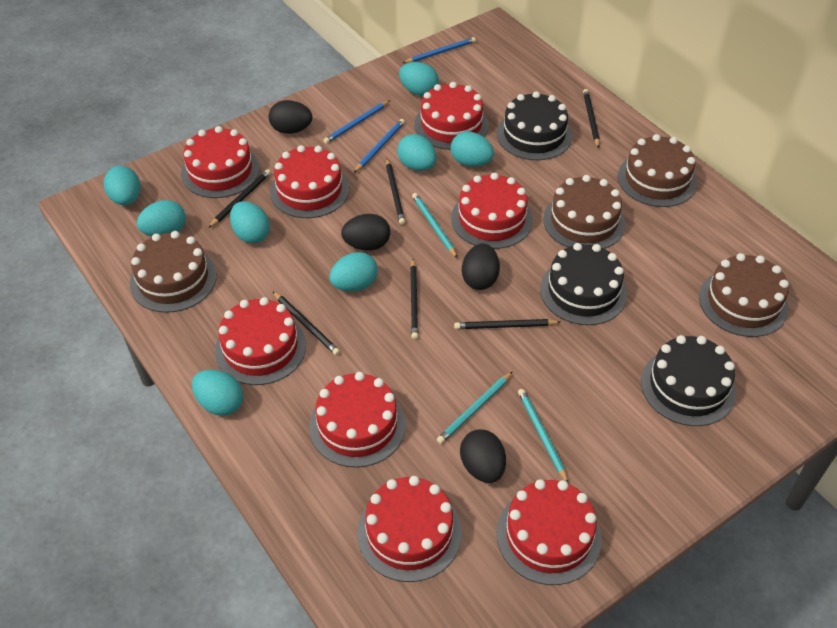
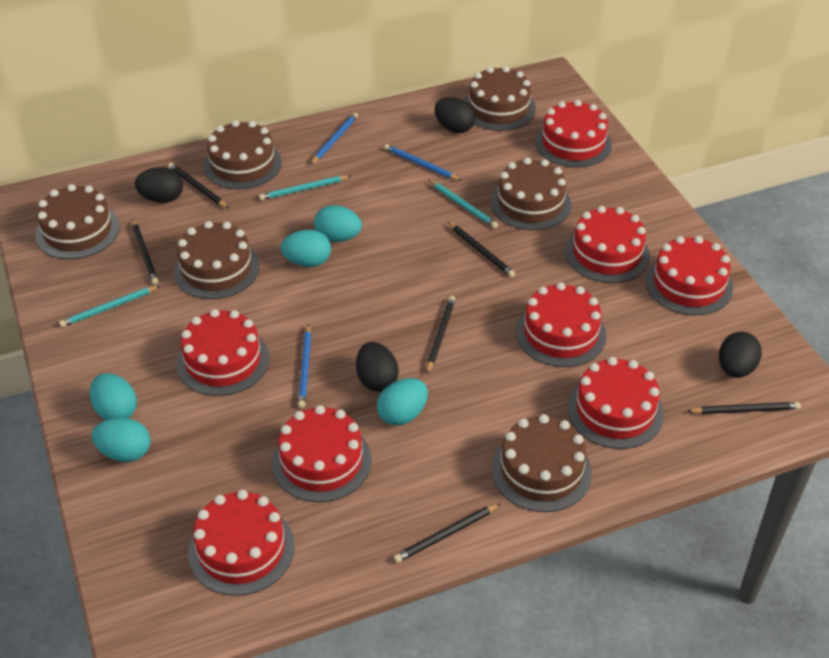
black cake: 3 -> 0
brown cake: 4 -> 6
turquoise egg: 8 -> 5

